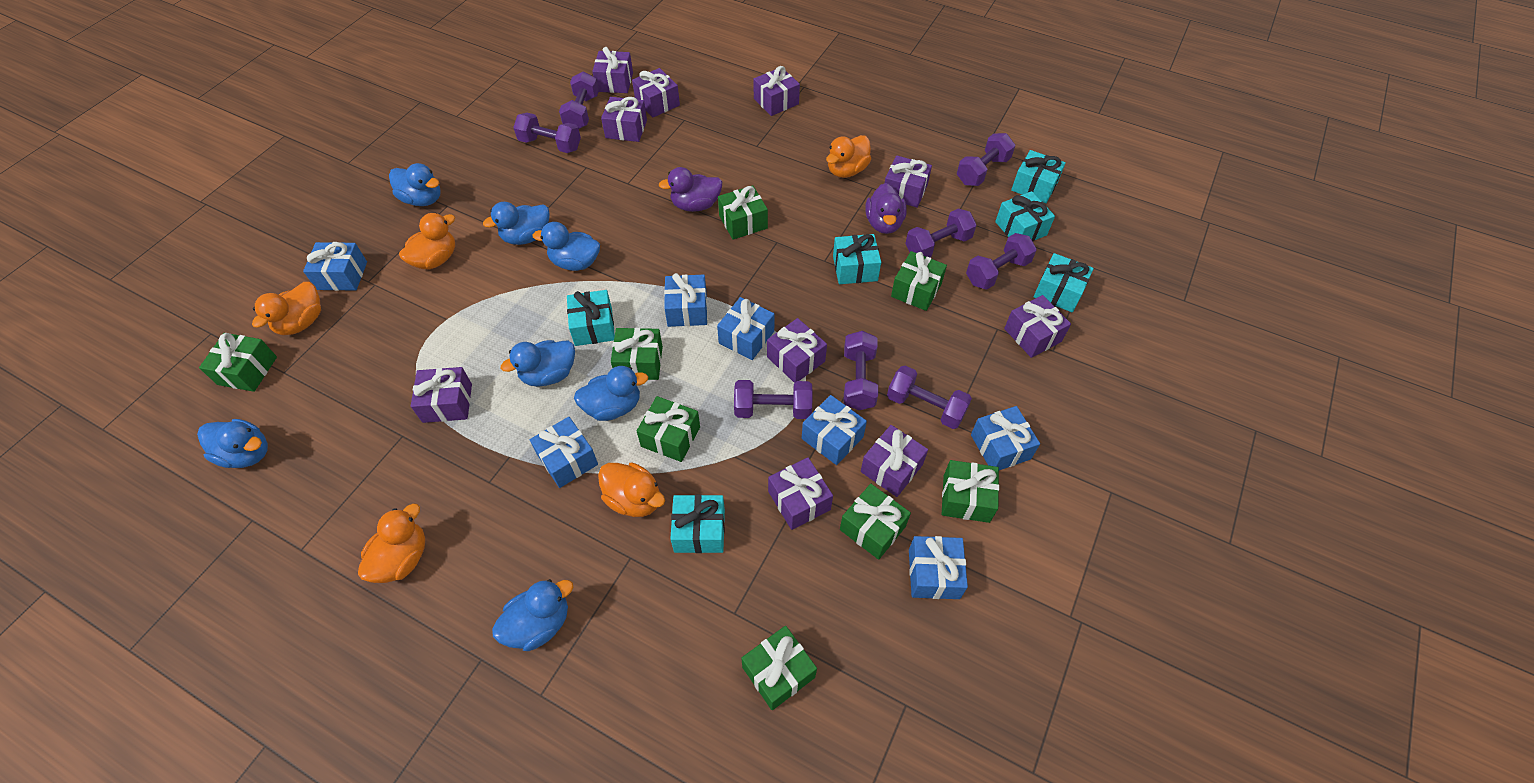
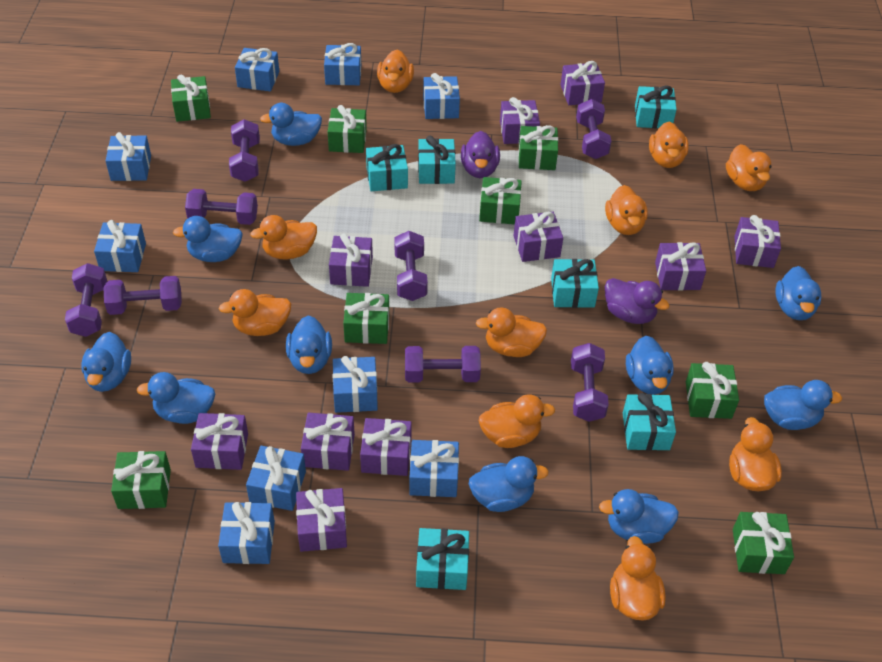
blue duck: 7 -> 10
blue gift: 7 -> 9
orange duck: 5 -> 10

